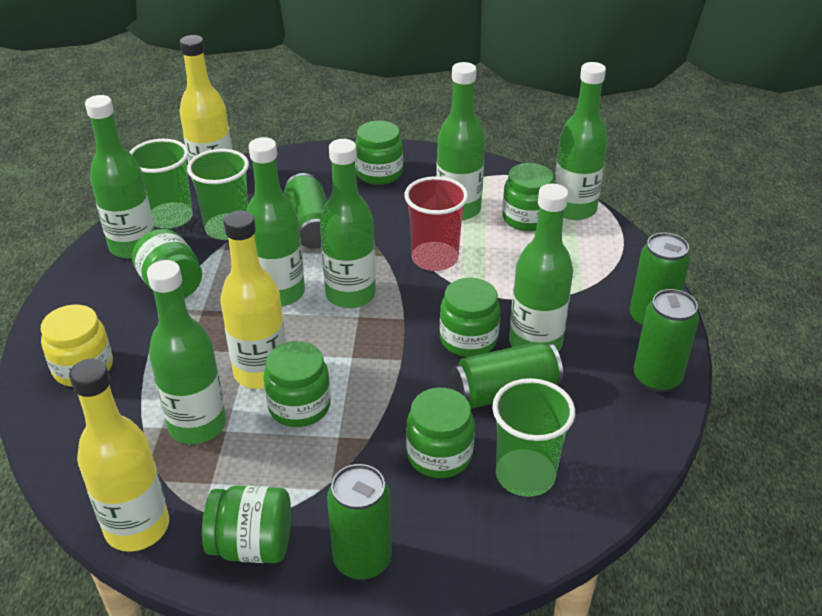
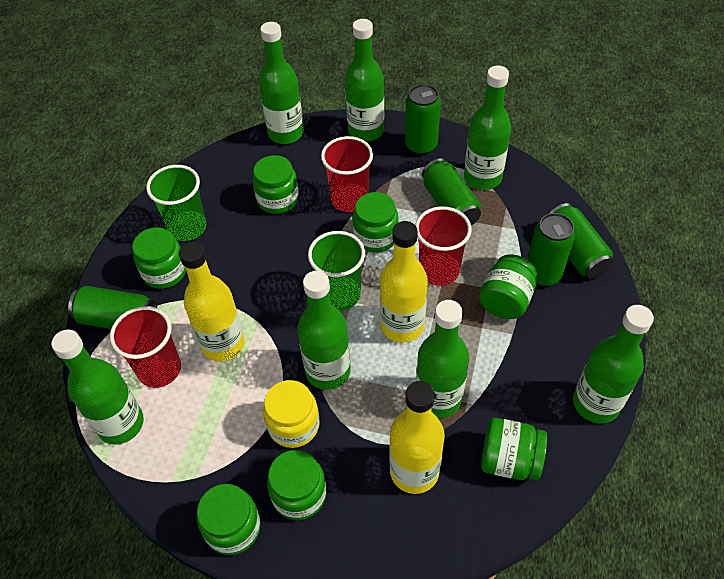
green cup: 3 -> 2
red cup: 1 -> 3

